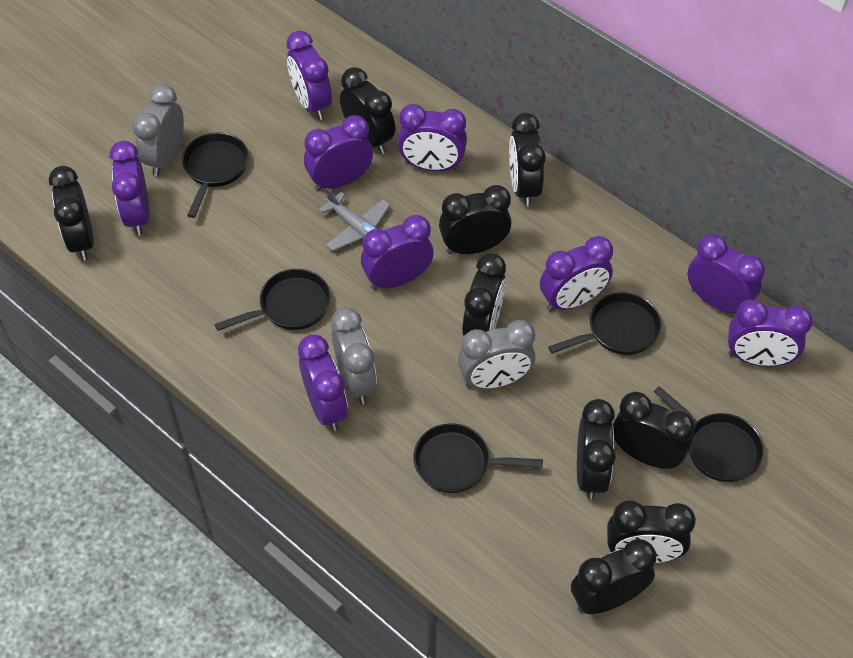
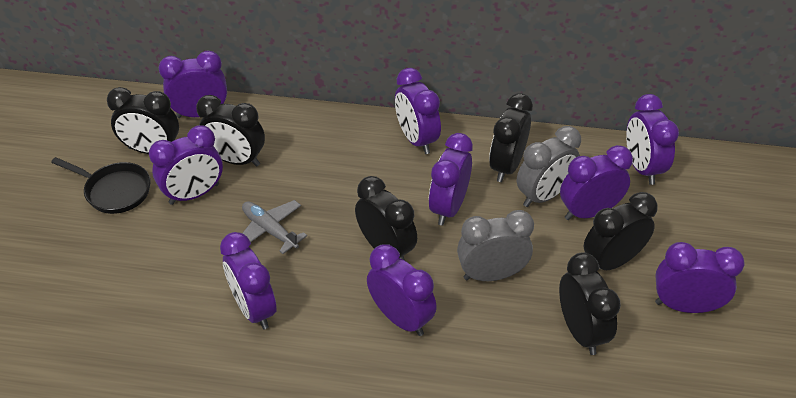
black clock: 9 -> 6
black pan: 5 -> 1
grey clock: 3 -> 2

